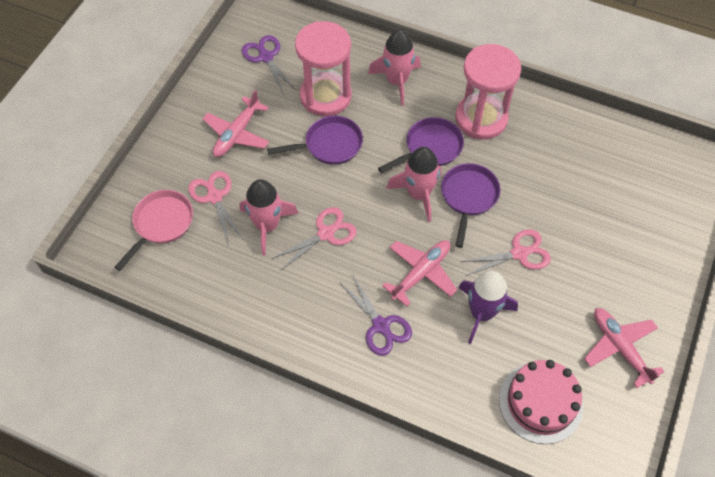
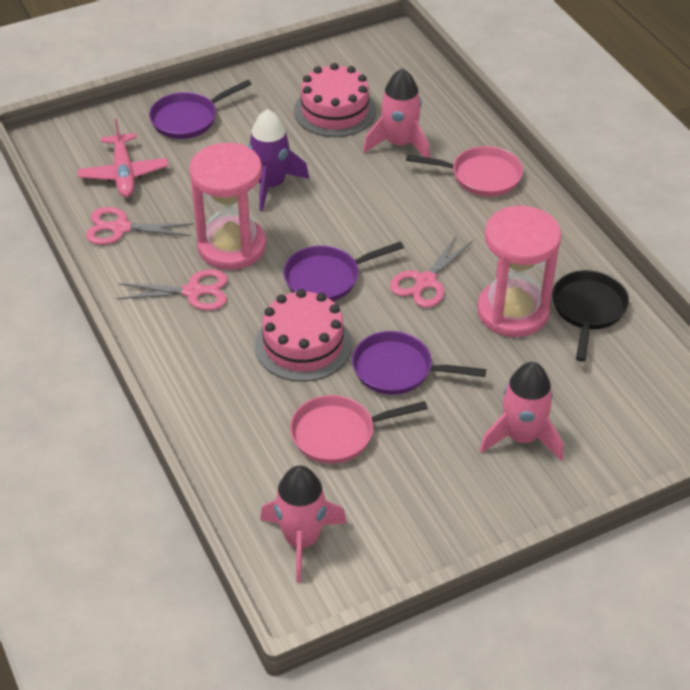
black pan: 0 -> 1
pink cake: 1 -> 2
pink pan: 1 -> 2
pink plane: 3 -> 1
purple scissors: 2 -> 0

